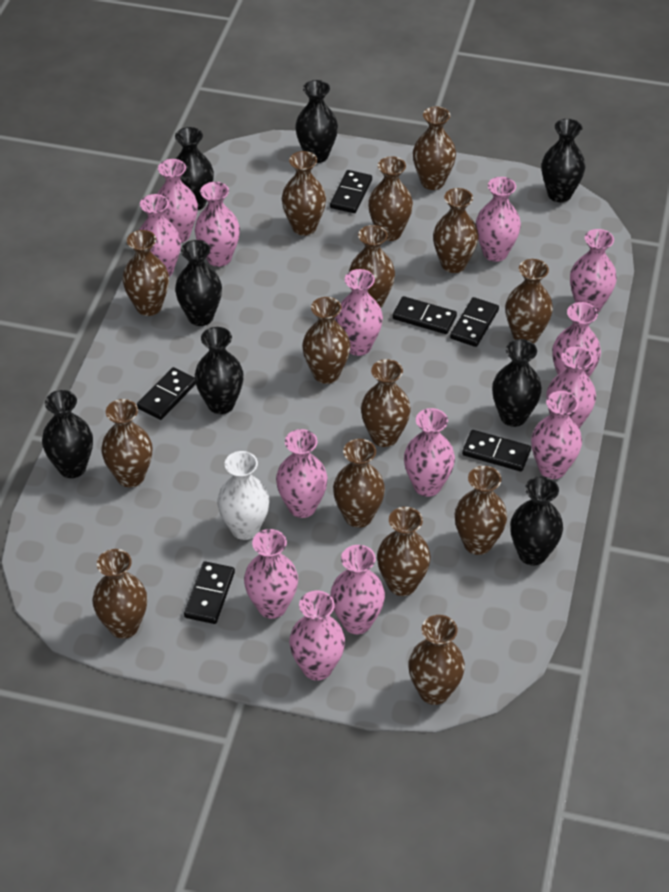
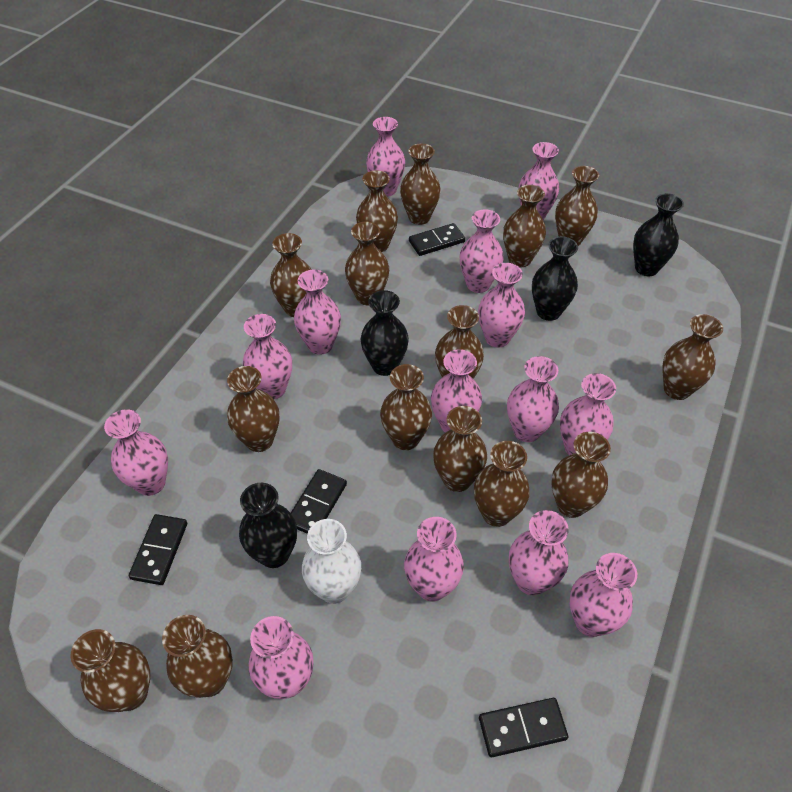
black domino: 6 -> 4
black vase: 8 -> 4

